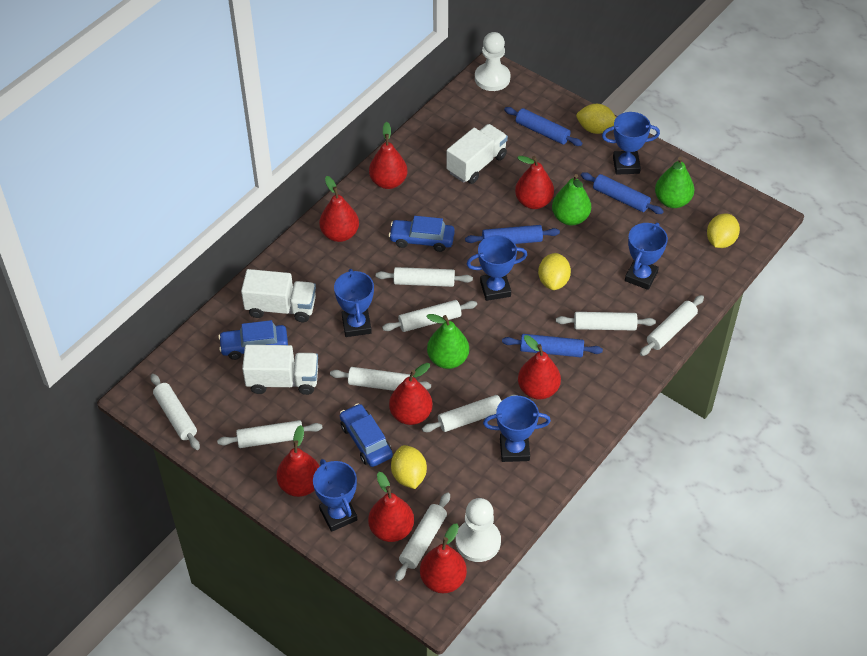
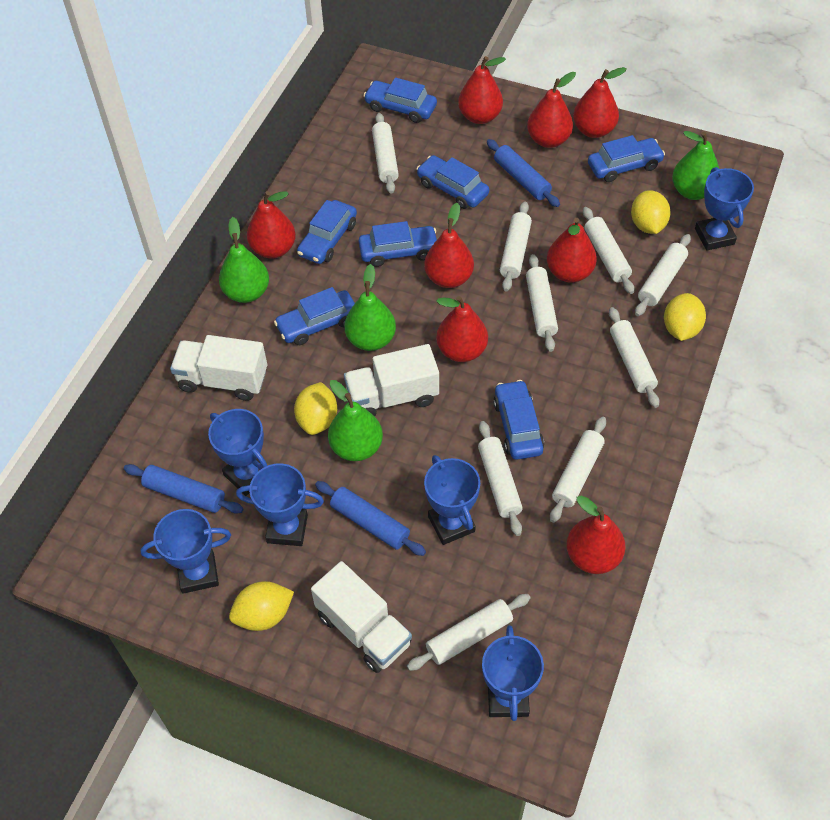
blue car: 3 -> 7
blue rolling pin: 4 -> 3
green pear: 3 -> 4
white pawn: 2 -> 0

